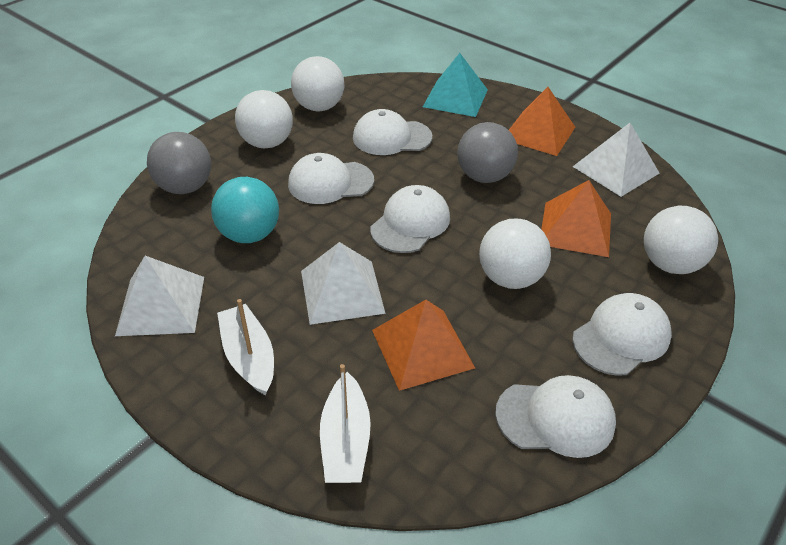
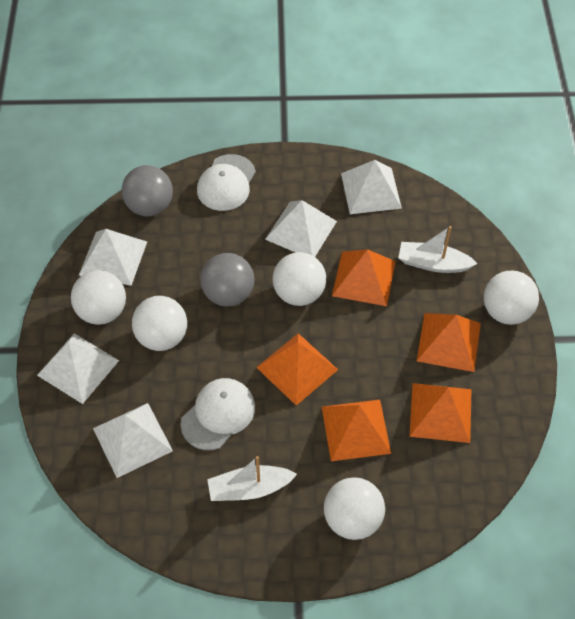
orange pyramid: 3 -> 5
turquoise ball: 1 -> 0
turquoise pyramid: 1 -> 0
white ball: 4 -> 5
white cap: 5 -> 2
white pyramid: 3 -> 5

